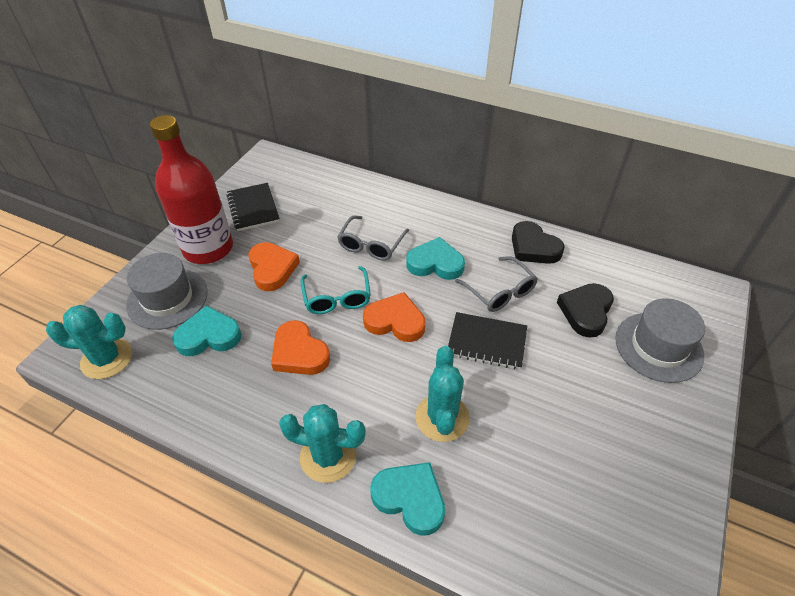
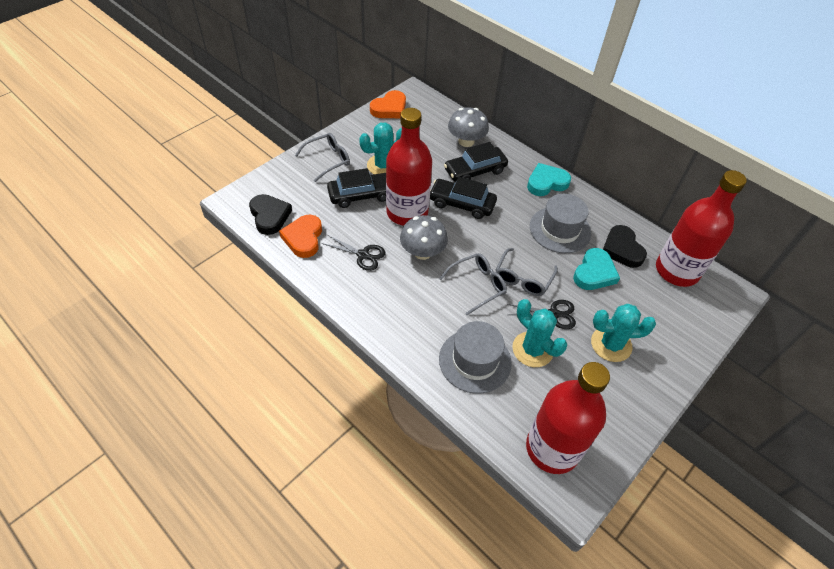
black car: 0 -> 3
black notebook: 2 -> 0
black scissors: 0 -> 2
grey glasses: 2 -> 3
grey mushroom: 0 -> 2
orange heart: 3 -> 2
red bottle: 1 -> 3
turquoise glasses: 1 -> 0
turquoise heart: 3 -> 2

